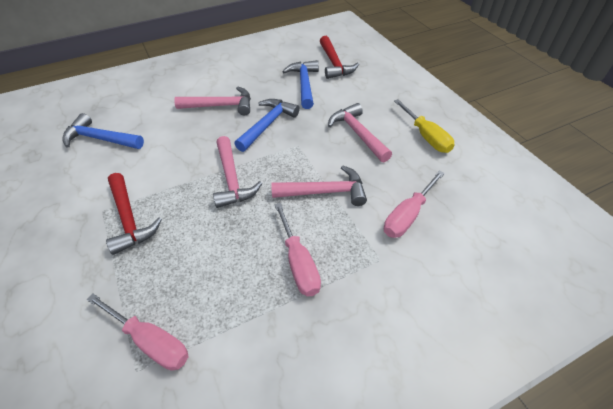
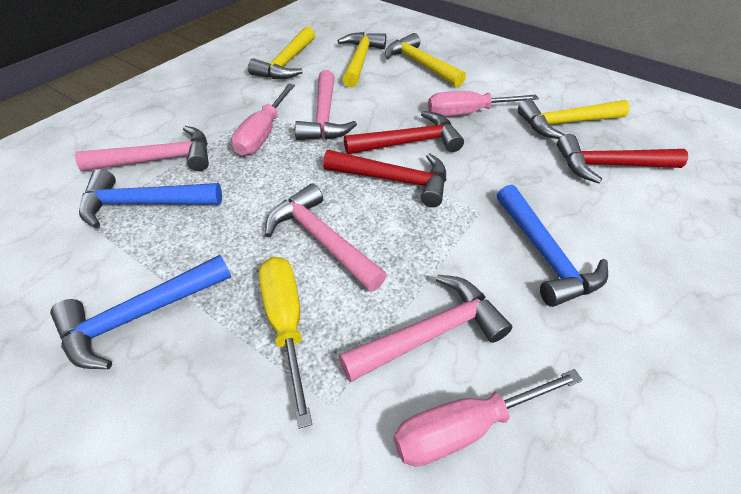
red hammer: 2 -> 3
yellow hammer: 0 -> 4

